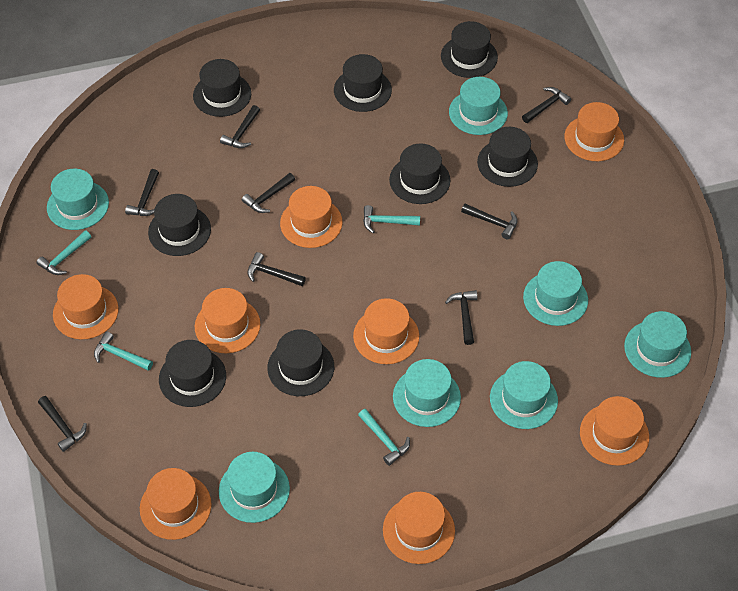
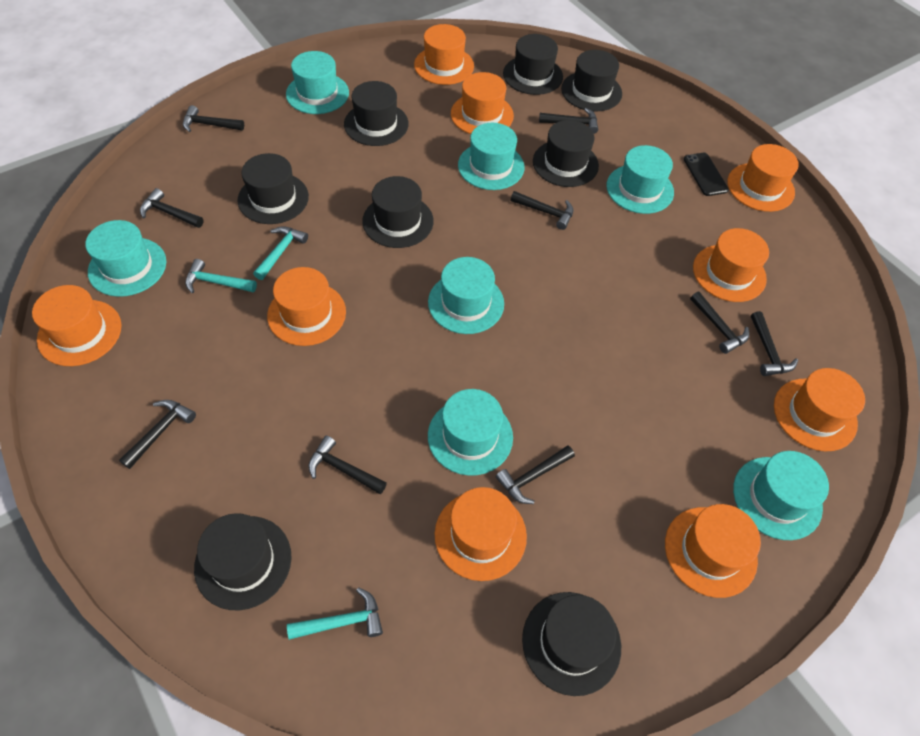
black hammer: 8 -> 9
black phone: 0 -> 1
orange hat: 8 -> 9
turquoise hammer: 4 -> 3

